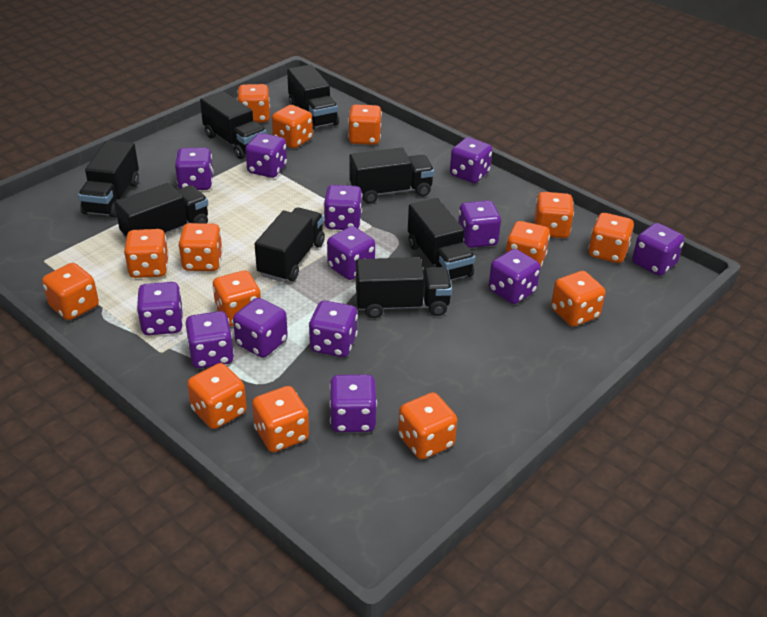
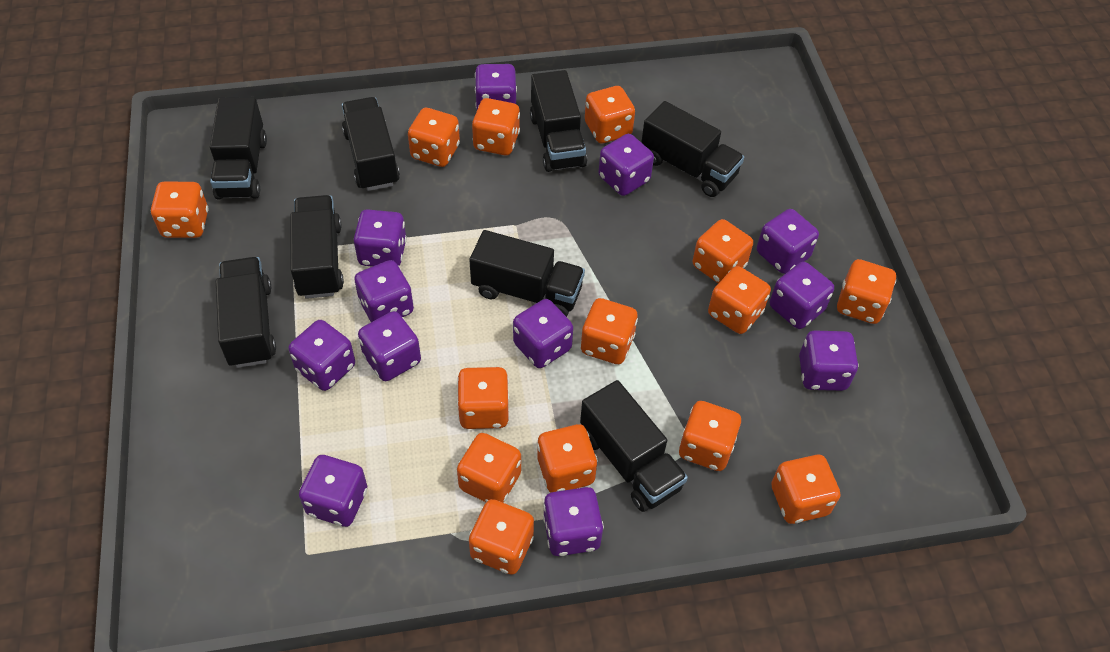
purple dice: 13 -> 12

